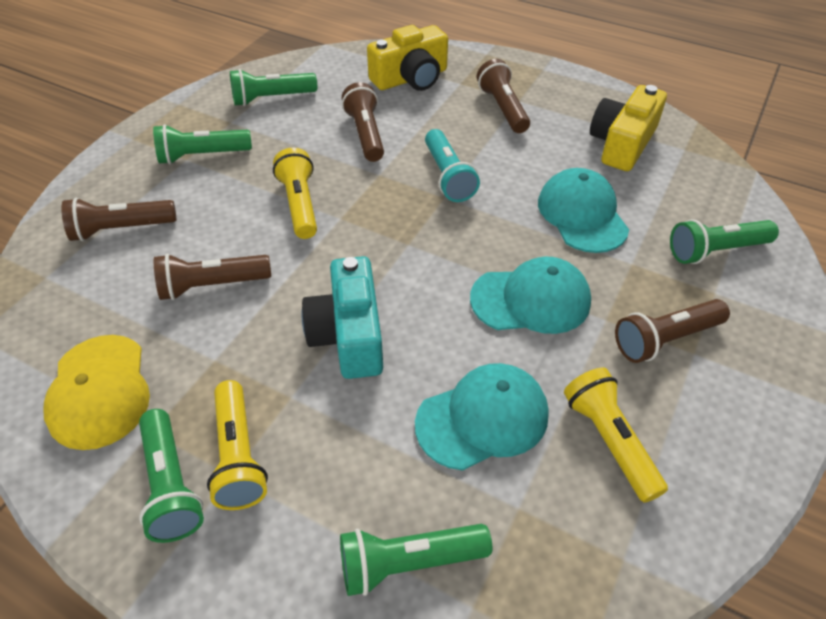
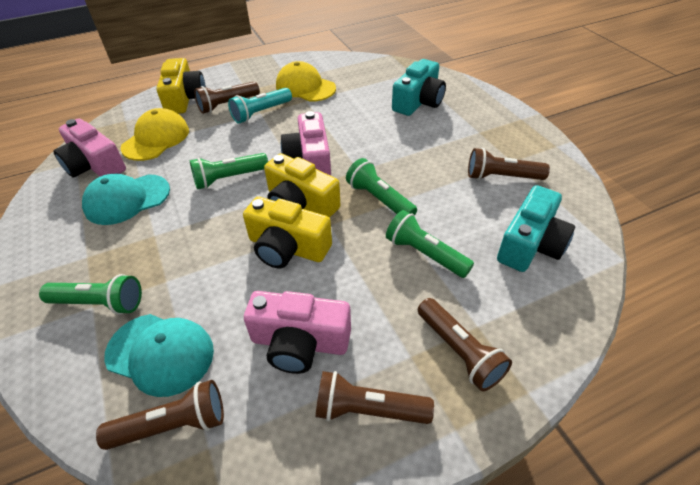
green flashlight: 5 -> 4
pink camera: 0 -> 3
turquoise camera: 1 -> 2
turquoise cap: 3 -> 2
yellow camera: 2 -> 3
yellow cap: 1 -> 2
yellow flashlight: 3 -> 0

